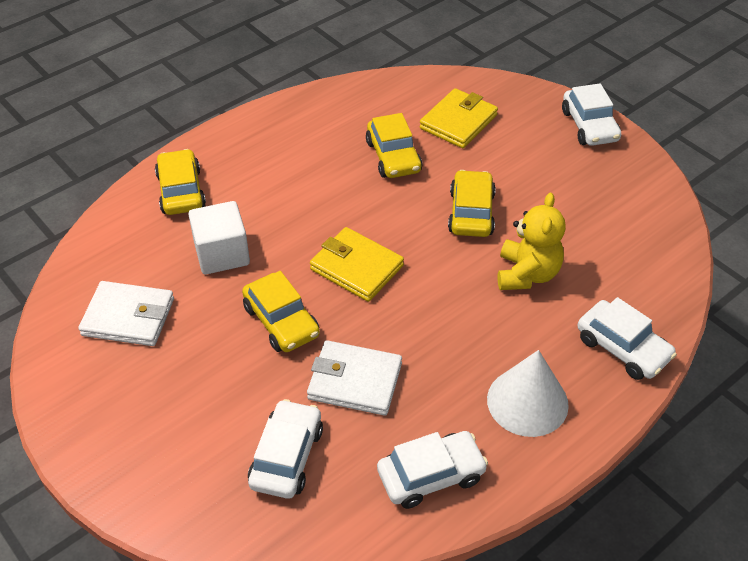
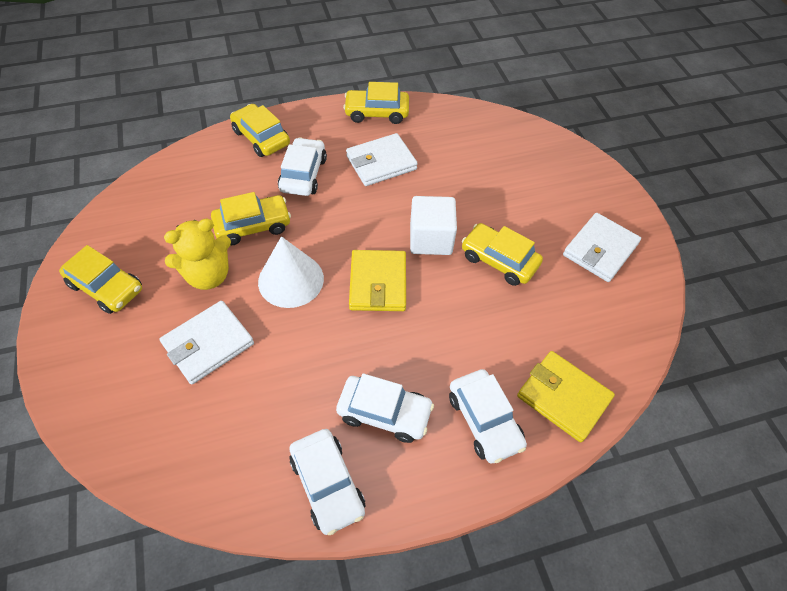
white wallet: 2 -> 3
yellow car: 4 -> 5

